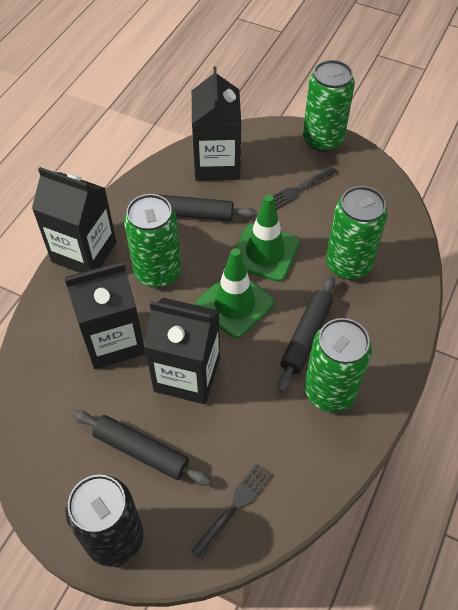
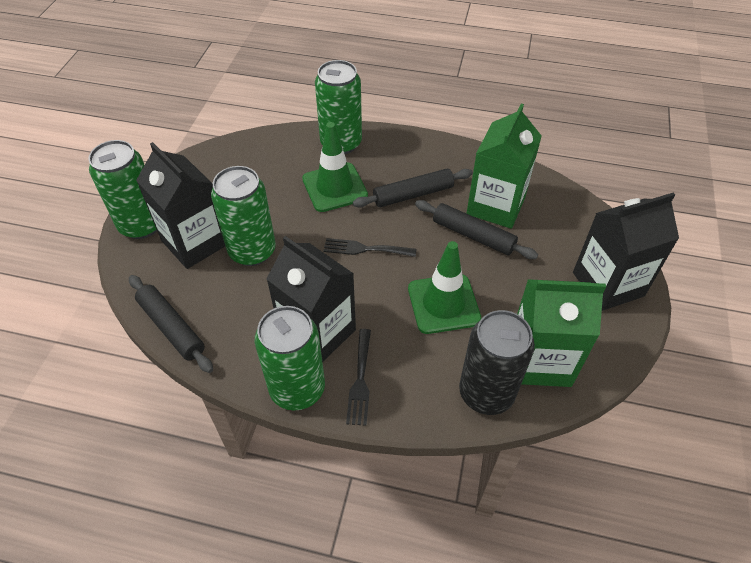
black carton: 4 -> 3
green carton: 0 -> 2

